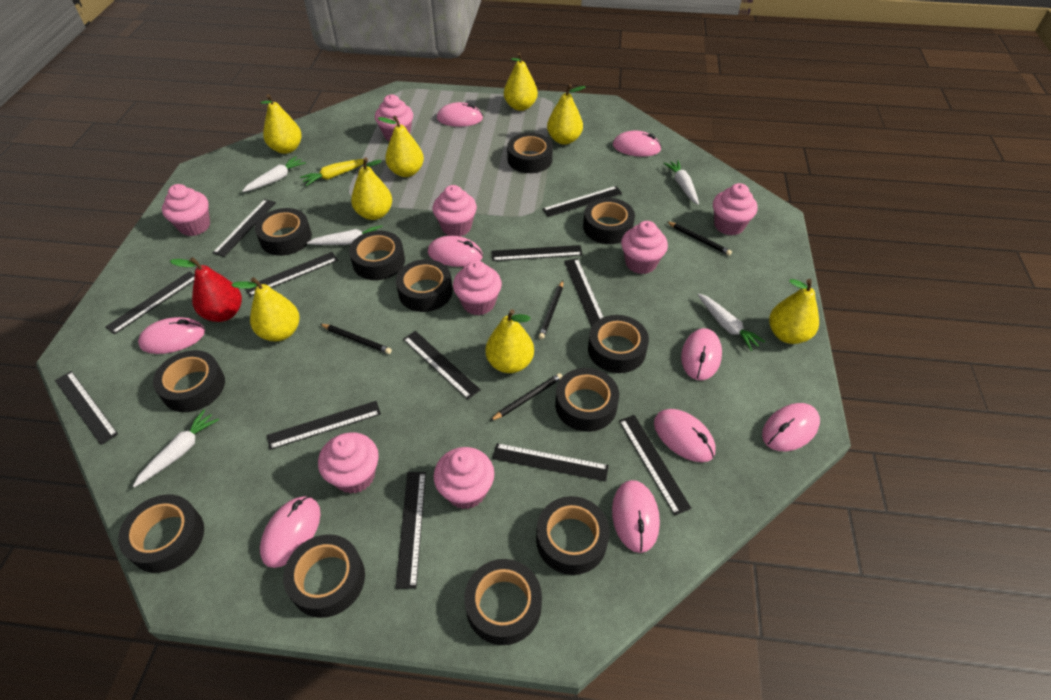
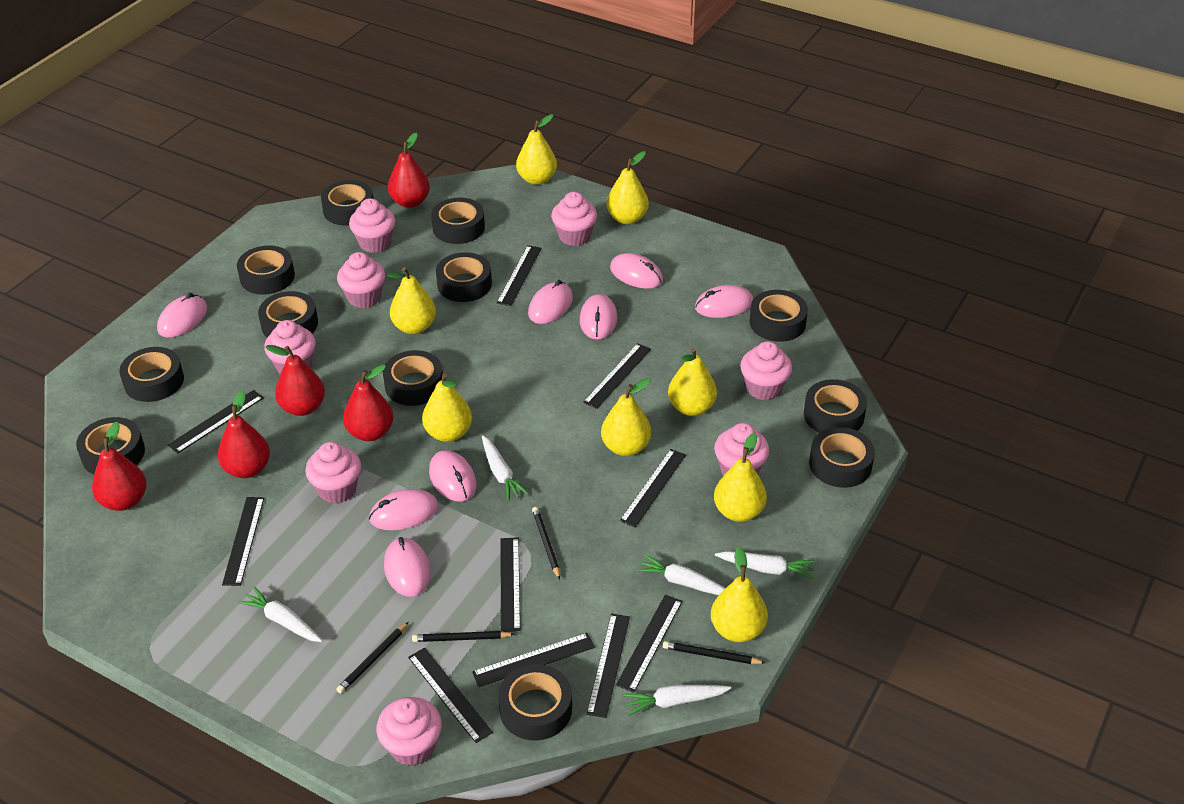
black ruler: 12 -> 10
pink mouse: 9 -> 8
red pear: 1 -> 5
yellow carrot: 1 -> 0

